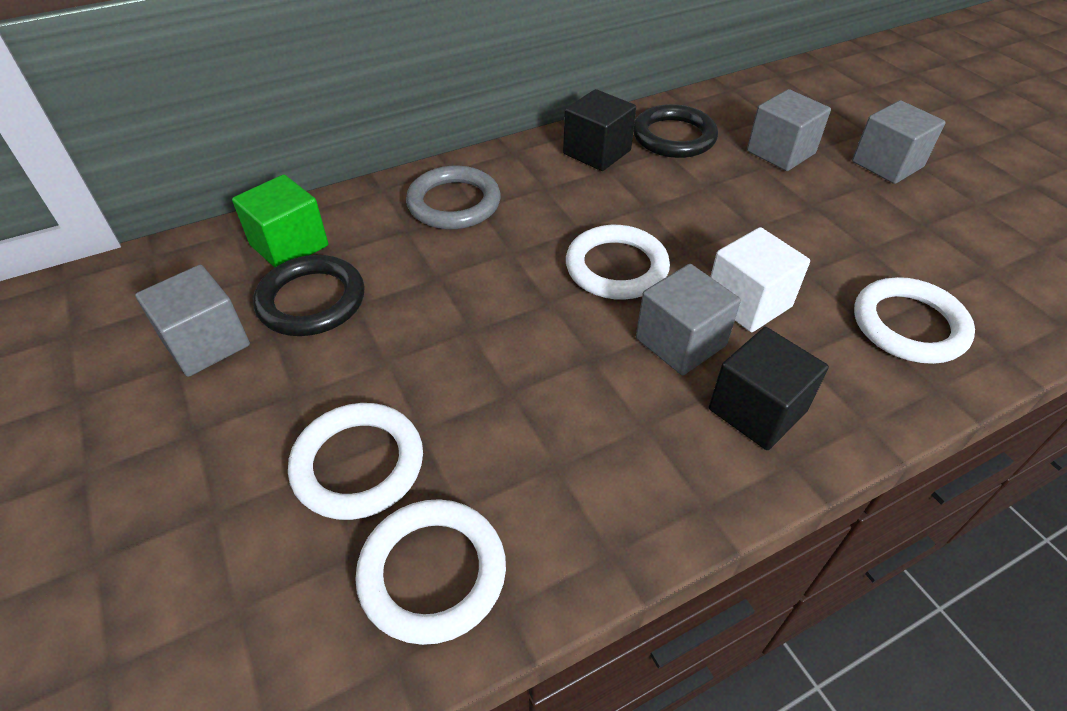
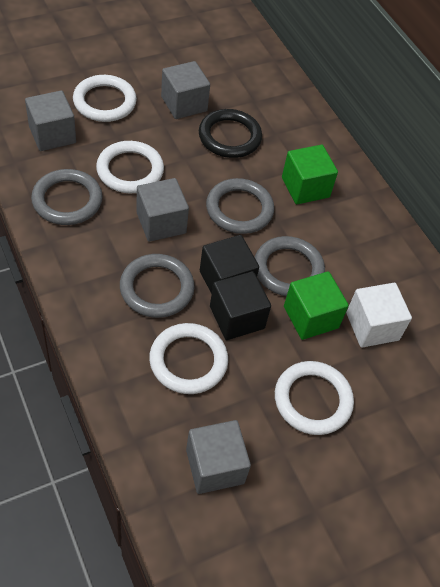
black ring: 2 -> 1
green cube: 1 -> 2
grey ring: 1 -> 4

